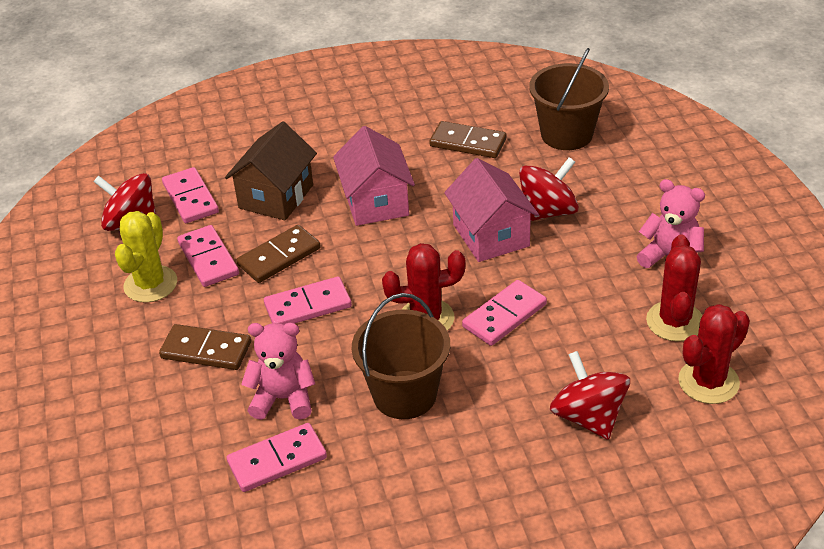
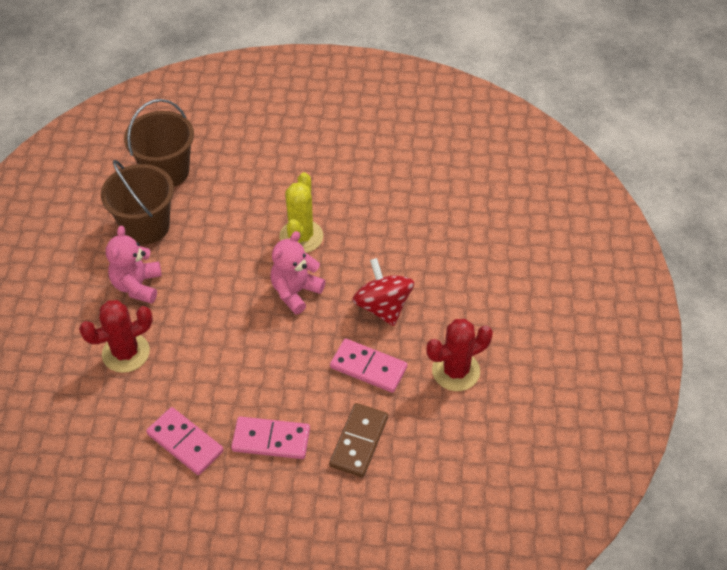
brown domino: 3 -> 1
brown house: 1 -> 0
pink domino: 5 -> 3
pink house: 2 -> 0
red cactus: 3 -> 2
red spinning top: 3 -> 1

